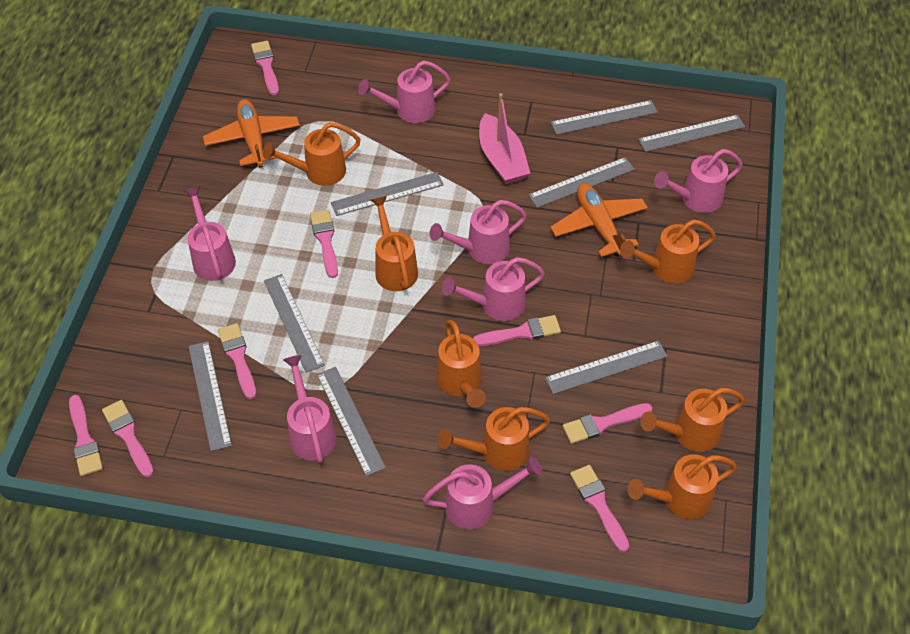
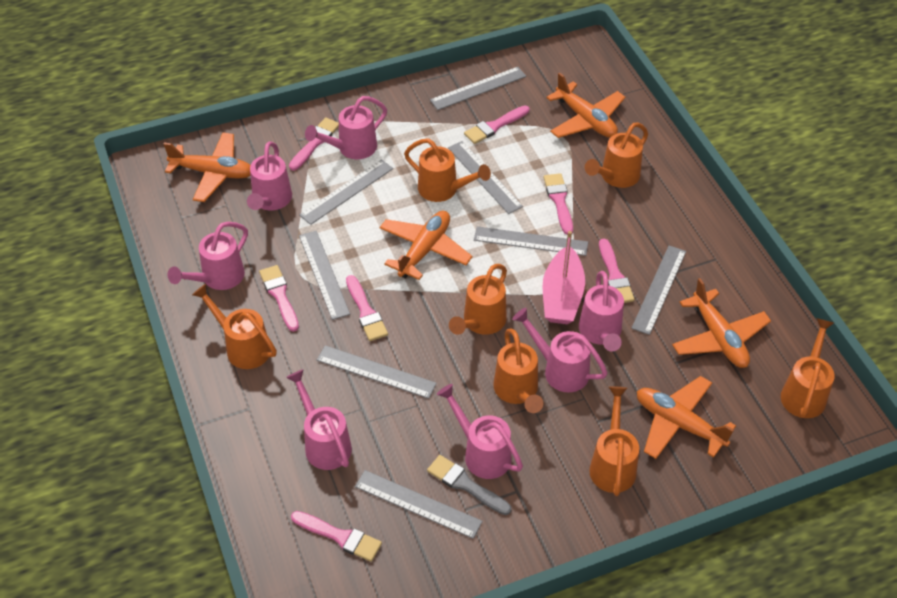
grey brush: 0 -> 1
orange plane: 2 -> 5
pink brush: 8 -> 7

